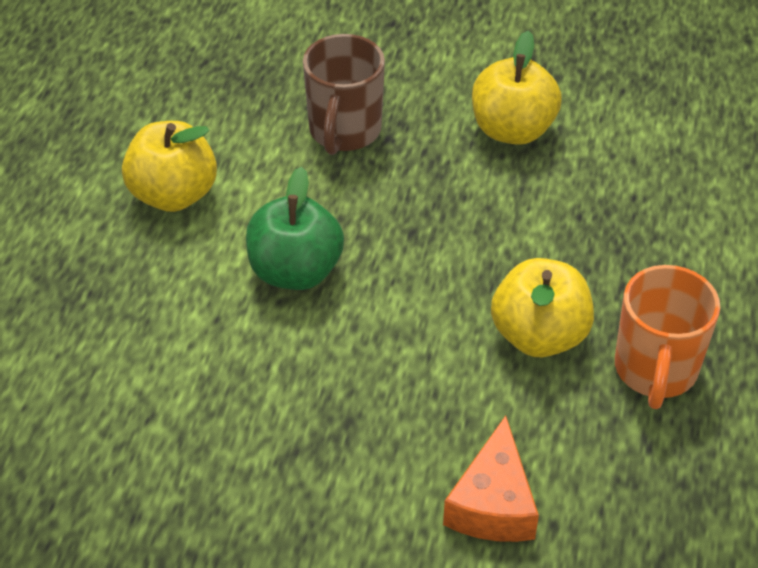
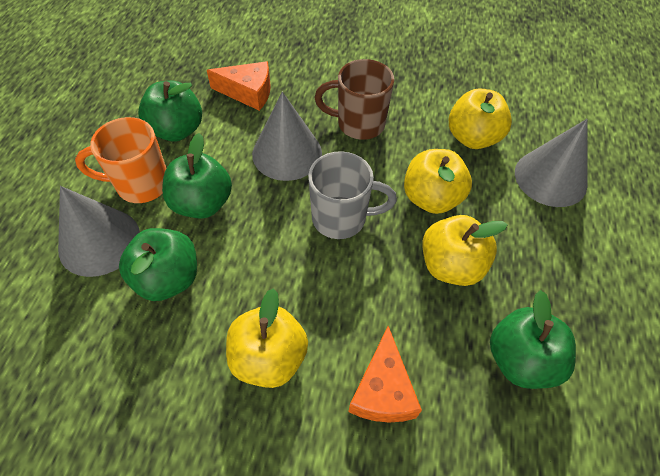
green apple: 1 -> 4
grey cone: 0 -> 3
grey mug: 0 -> 1
orange cheese: 1 -> 2
yellow apple: 3 -> 4

